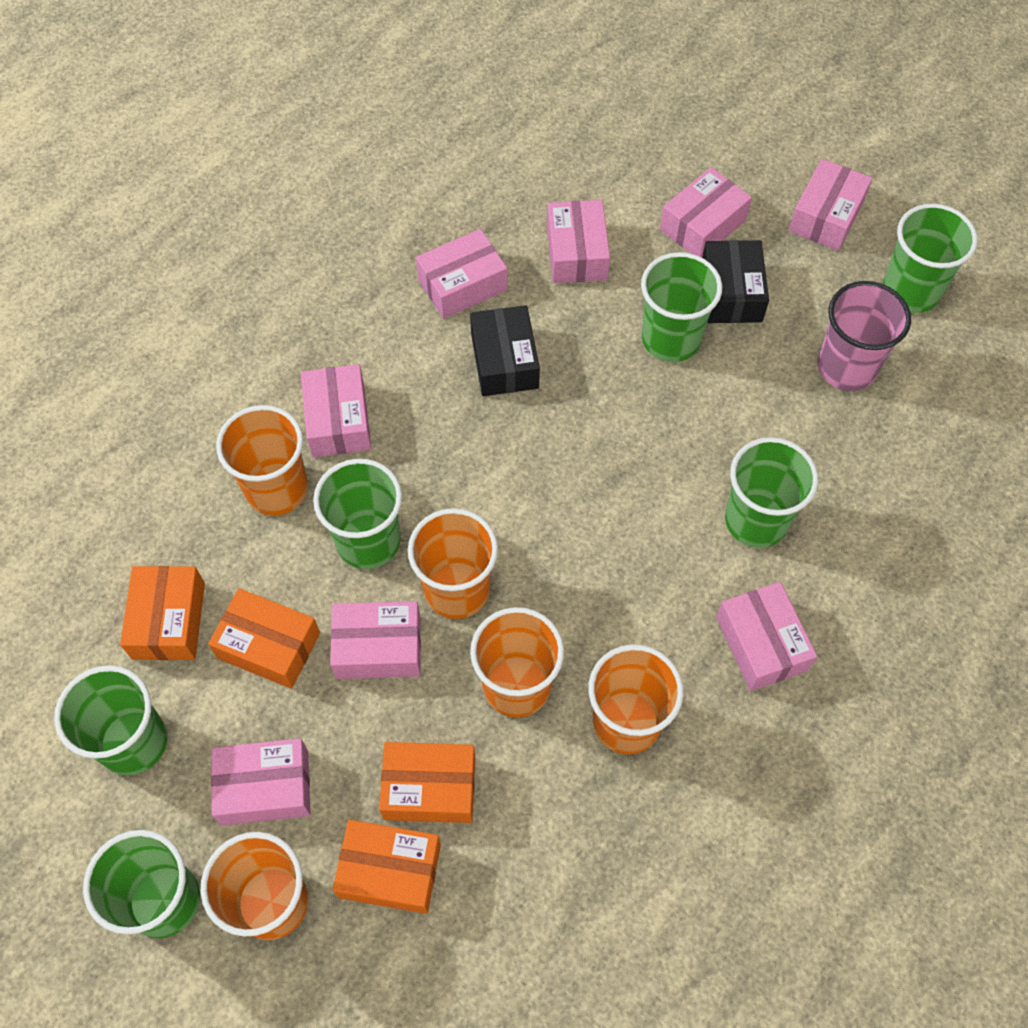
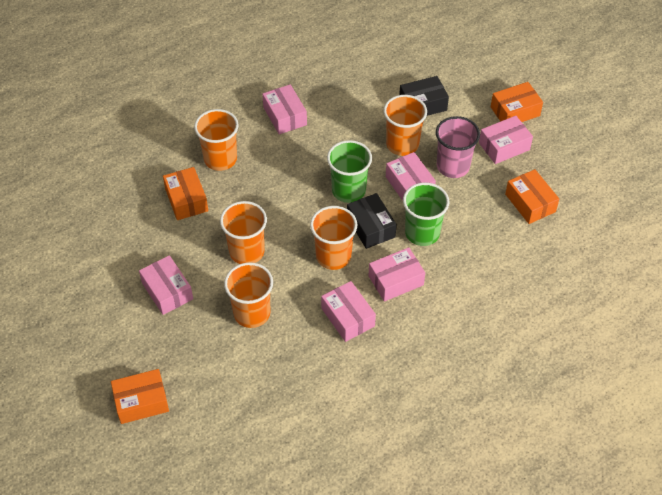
green cup: 6 -> 2
pink box: 8 -> 6

